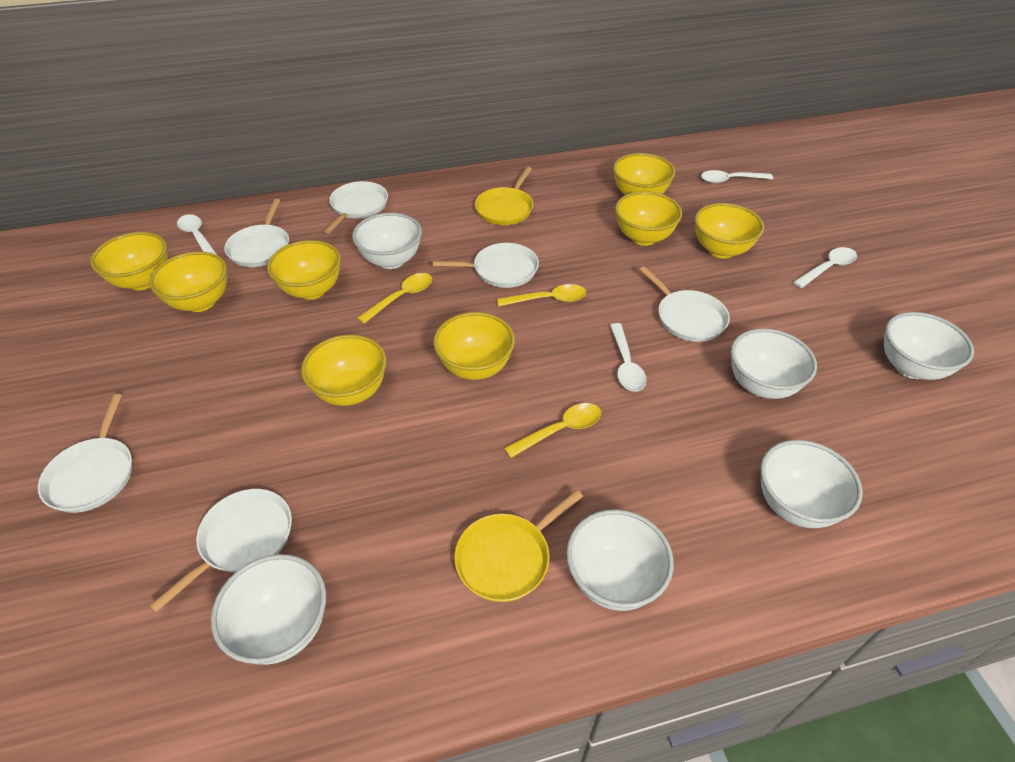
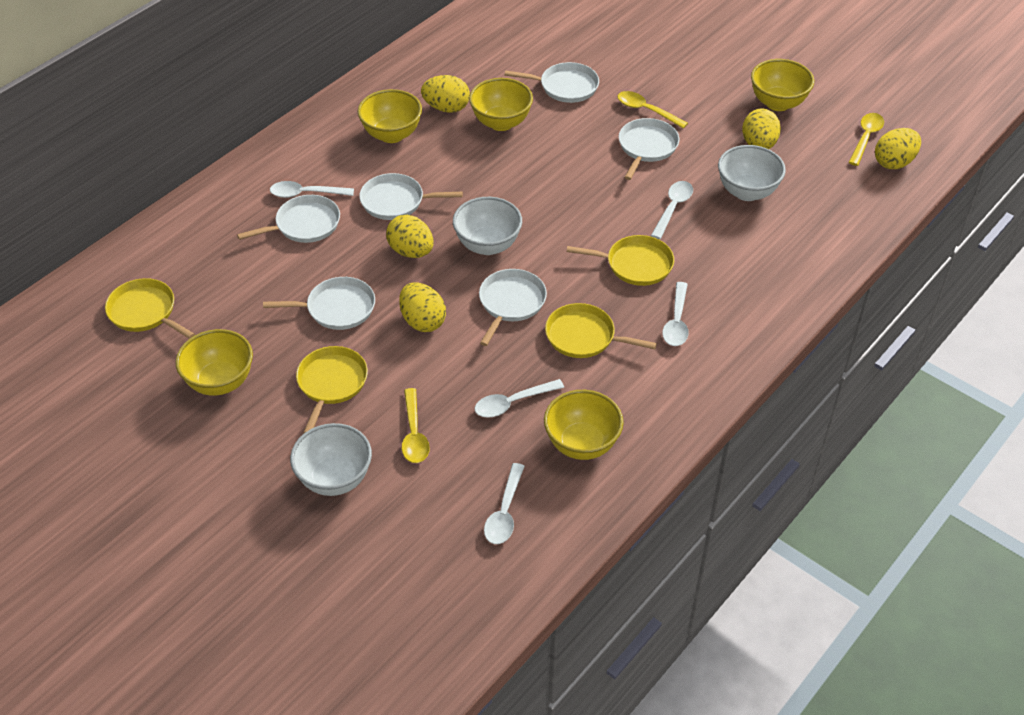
white bowl: 6 -> 3
white spoon: 4 -> 5
yellow bowl: 8 -> 5
yellow egg: 0 -> 5
yellow pan: 2 -> 4

